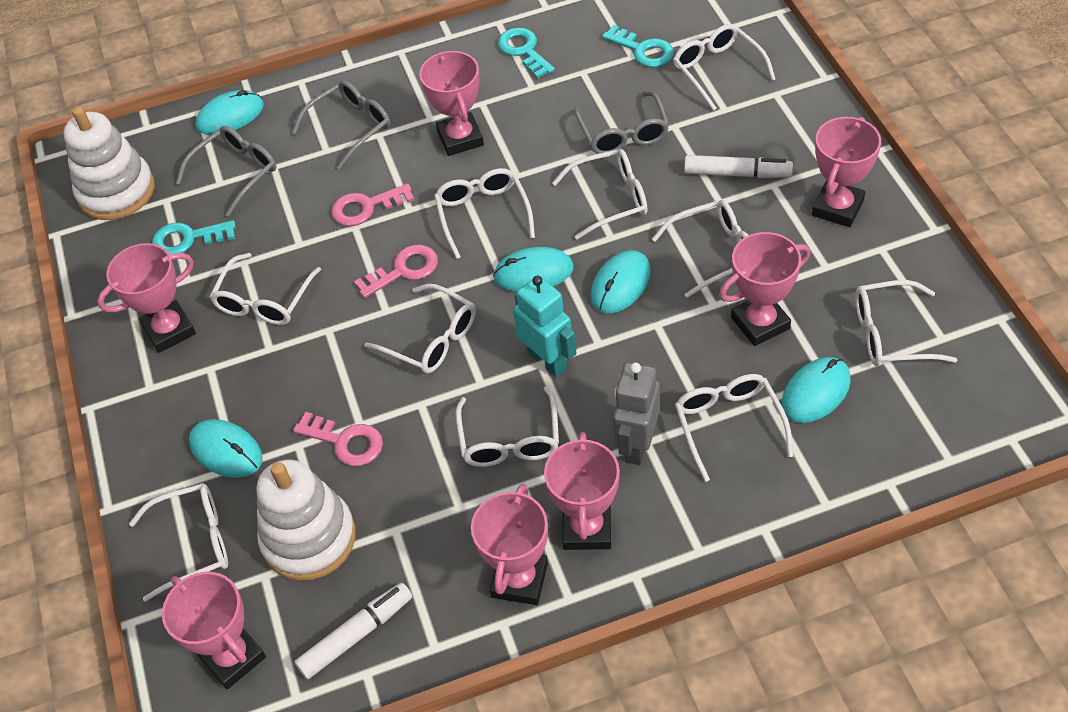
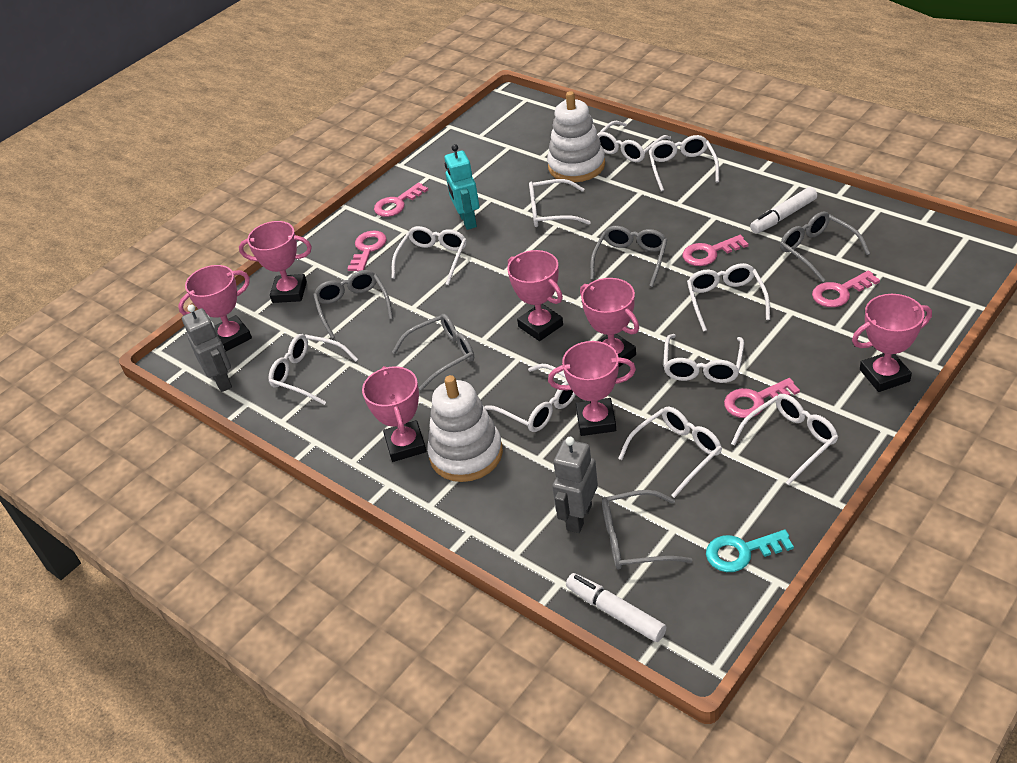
grey glasses: 3 -> 5
grey robot: 1 -> 2
pink key: 3 -> 5
turquoise key: 3 -> 1
turquoise mouse: 5 -> 0

